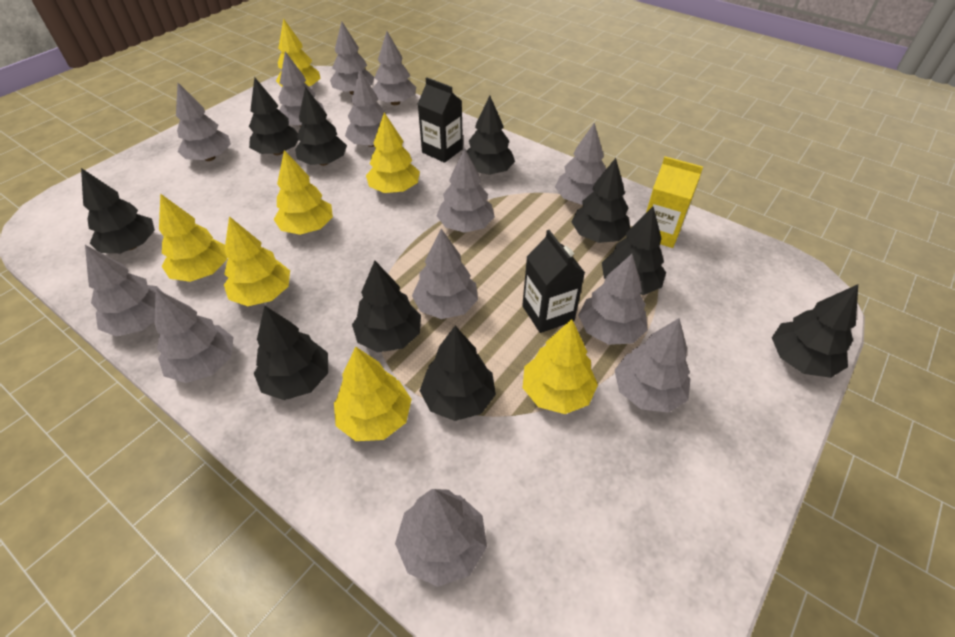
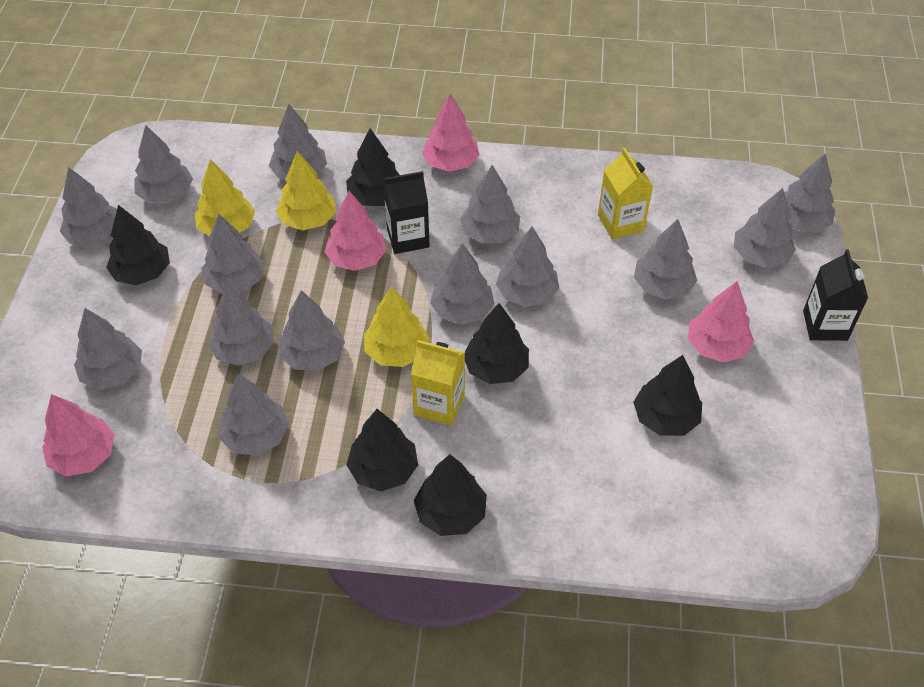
black tree: 10 -> 6
grey tree: 13 -> 14
pink tree: 0 -> 4
yellow carton: 1 -> 2
yellow tree: 7 -> 3

